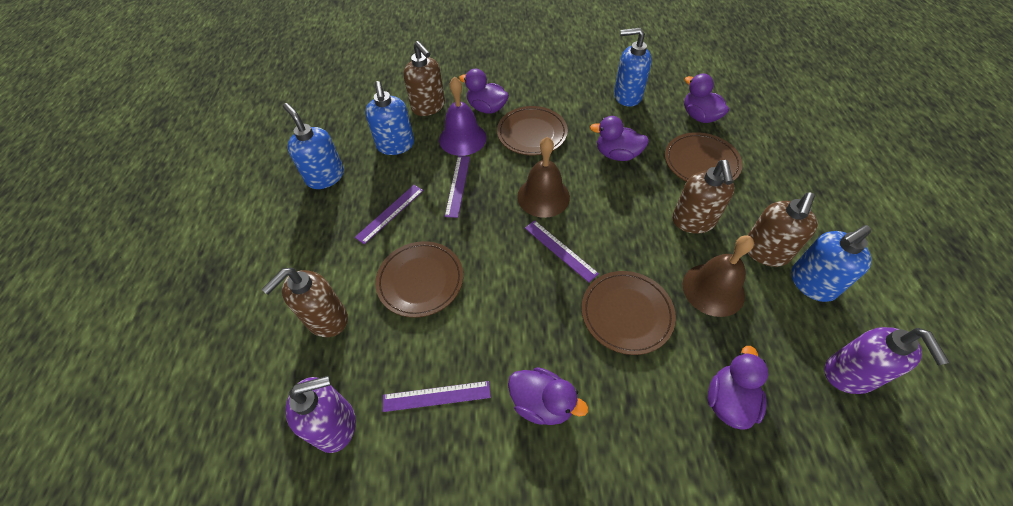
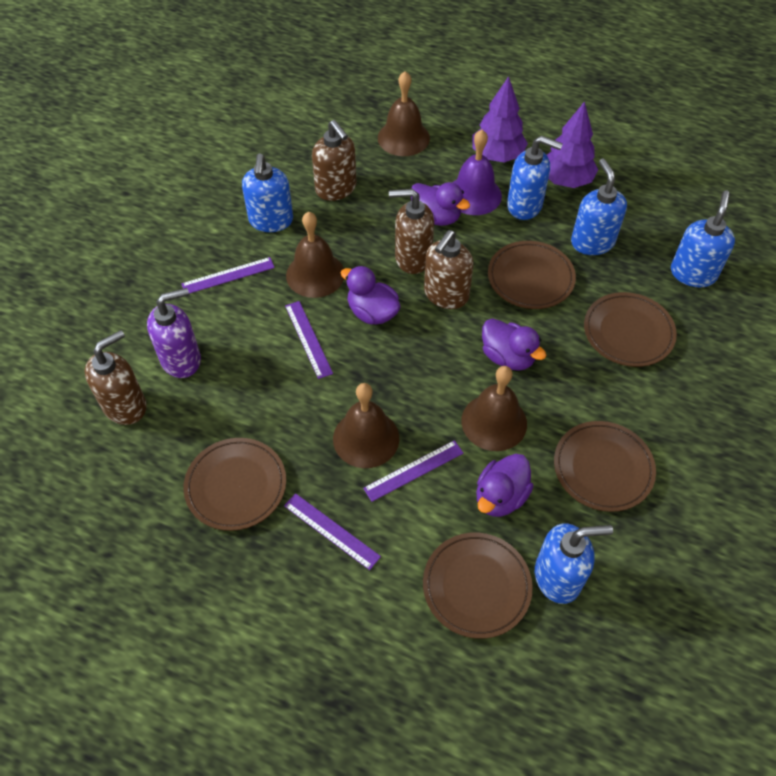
blue soap dispenser: 4 -> 5
brown bell: 2 -> 4
brown plate: 4 -> 5
purple duck: 5 -> 4
purple soap dispenser: 2 -> 1
purple tree: 0 -> 2

